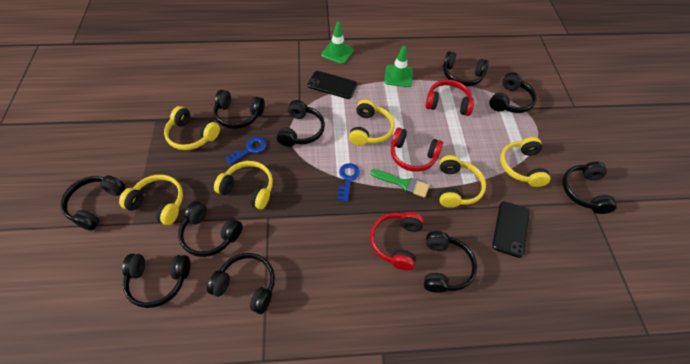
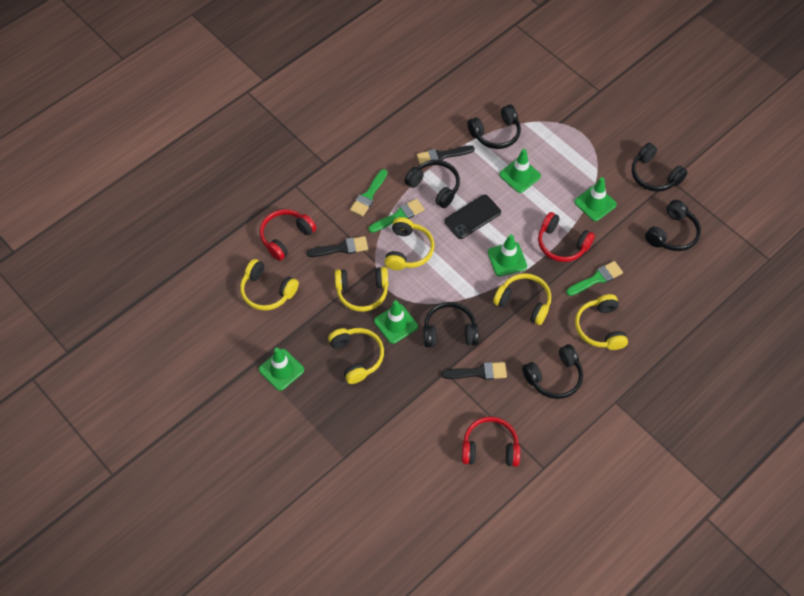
black brush: 0 -> 3
black headphones: 10 -> 6
black phone: 2 -> 1
blue key: 2 -> 0
green brush: 1 -> 3
green traffic cone: 2 -> 5

